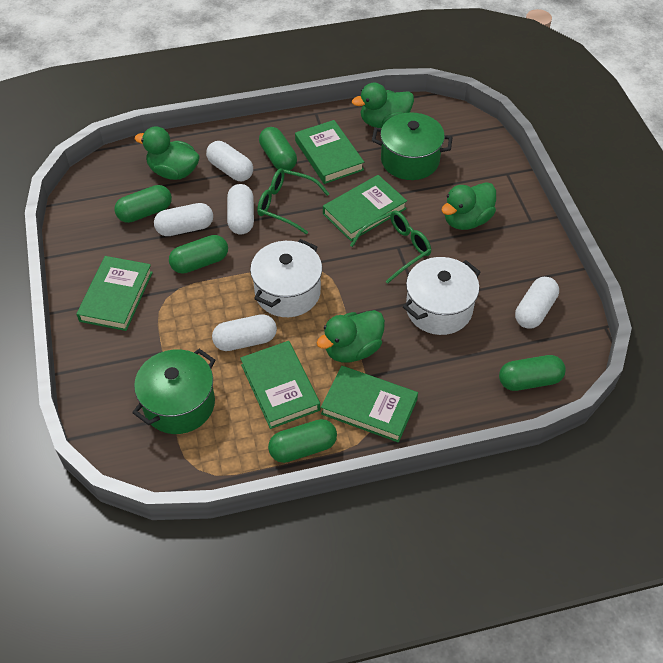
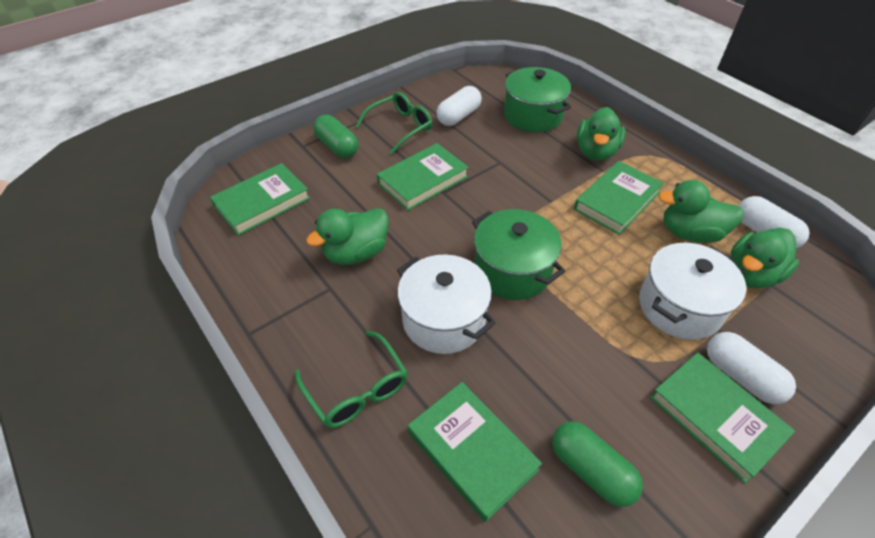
green capsule: 5 -> 2
white capsule: 5 -> 3

